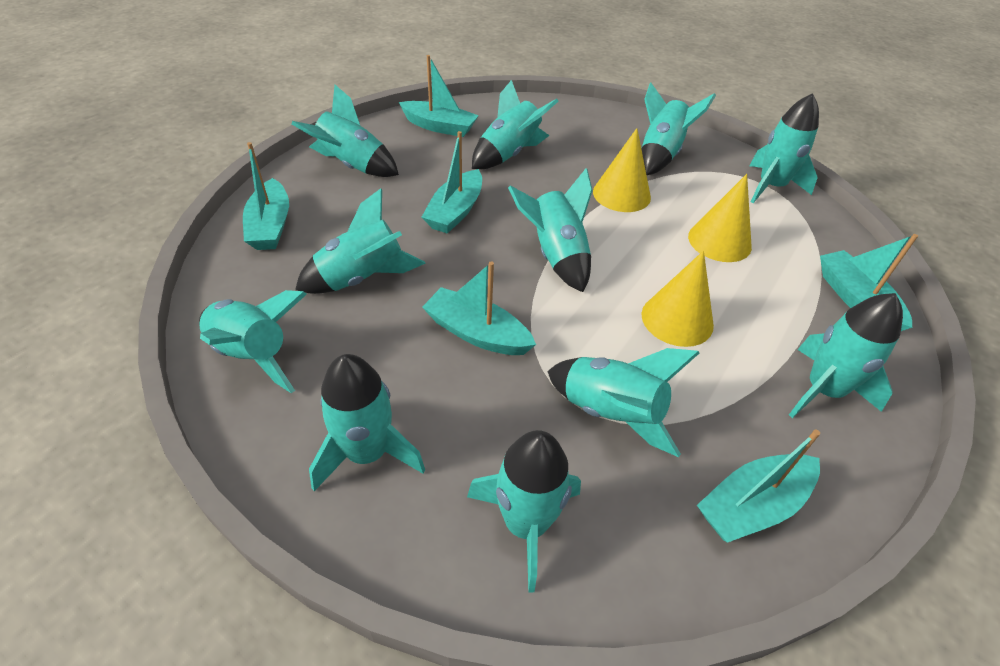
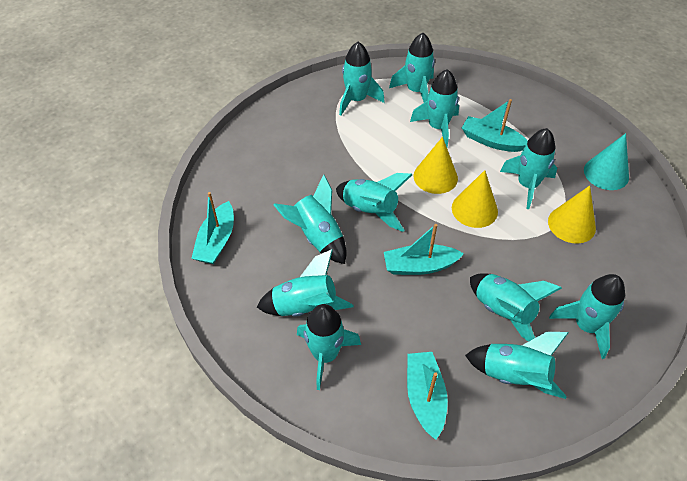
turquoise boat: 6 -> 4
turquoise cone: 0 -> 1

